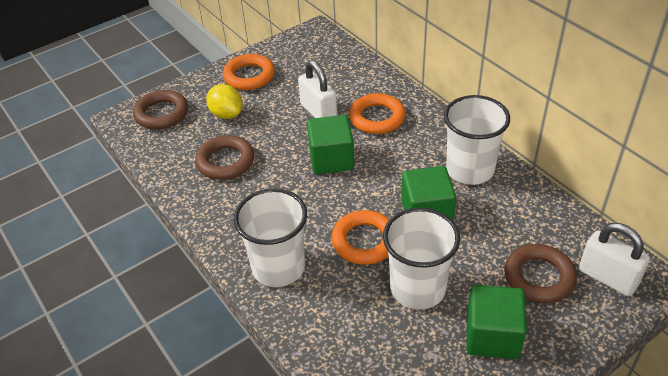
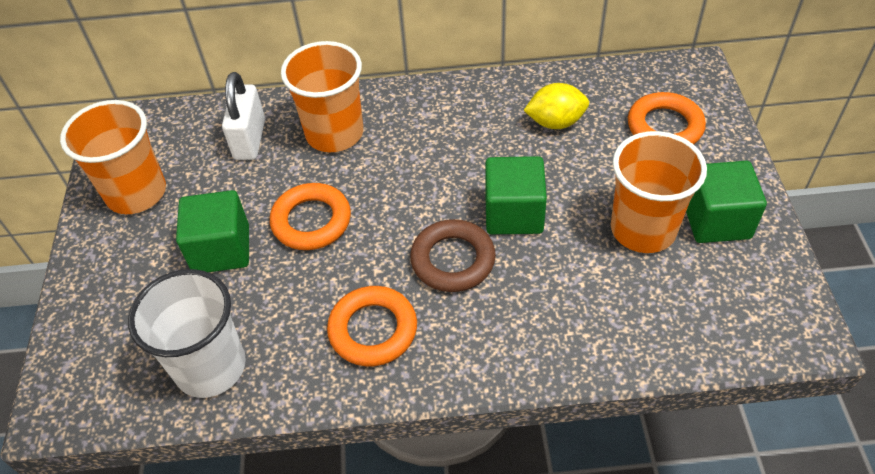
brown ring: 3 -> 1
orange cup: 0 -> 3
white cup: 3 -> 1
white padlock: 2 -> 1

